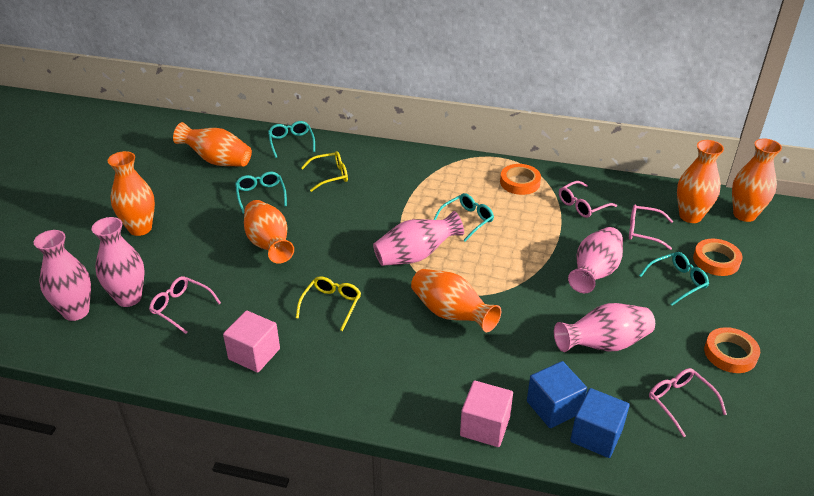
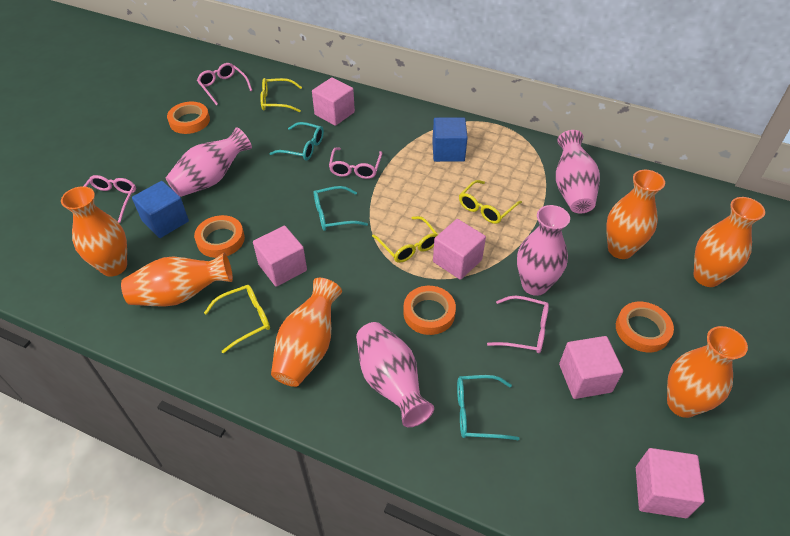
orange tape: 3 -> 4
pink cube: 2 -> 5
pink vase: 5 -> 4
turquoise glasses: 4 -> 3
yellow glasses: 2 -> 4

